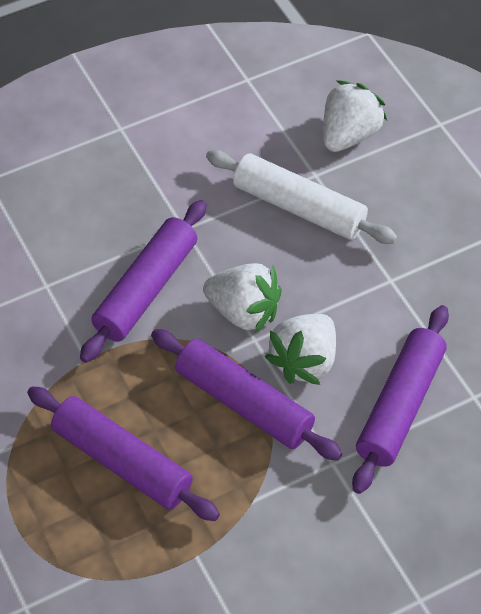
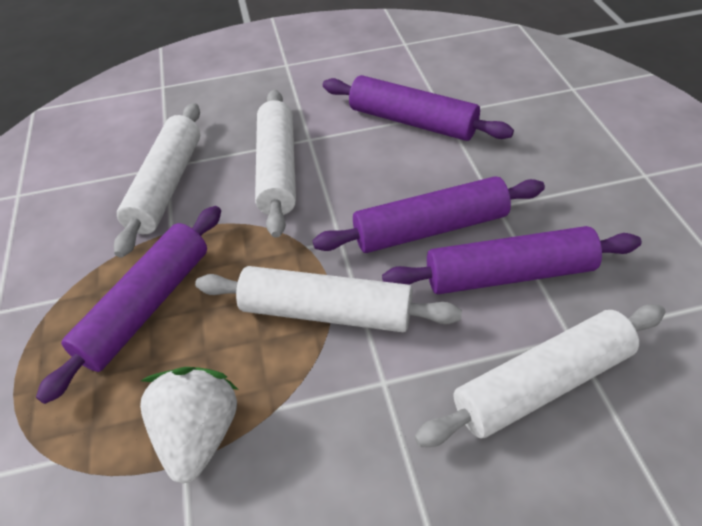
white rolling pin: 1 -> 4
white strawberry: 3 -> 1

